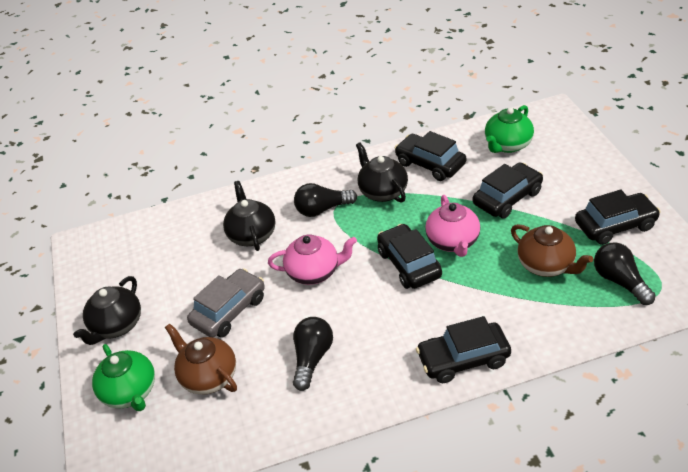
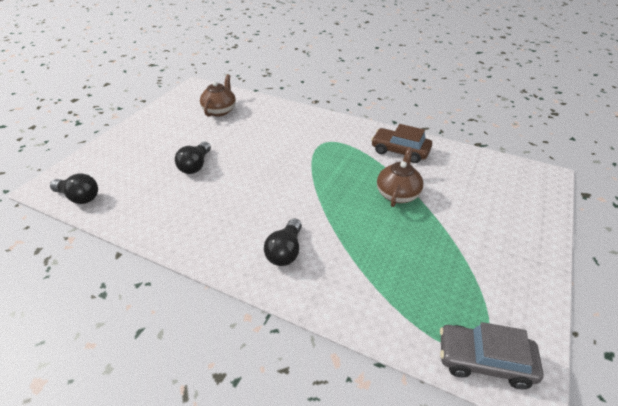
black car: 5 -> 0
black teapot: 3 -> 0
brown car: 0 -> 1
green teapot: 2 -> 0
pink teapot: 2 -> 0

